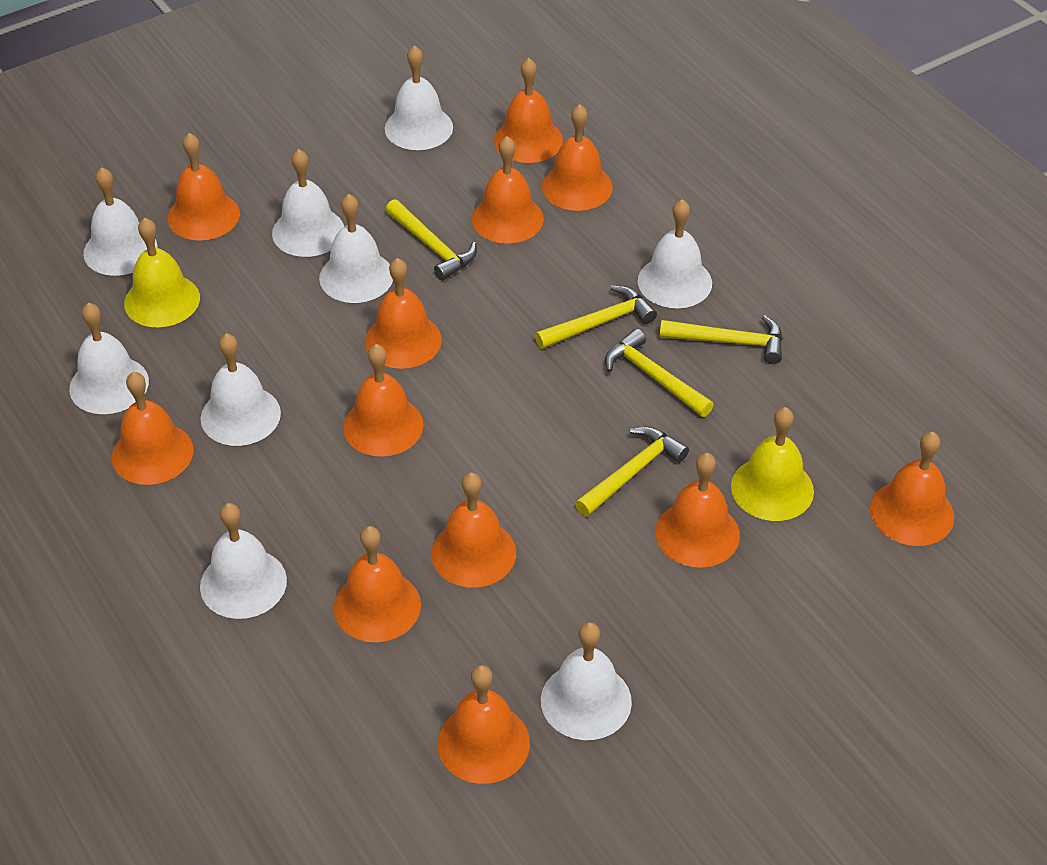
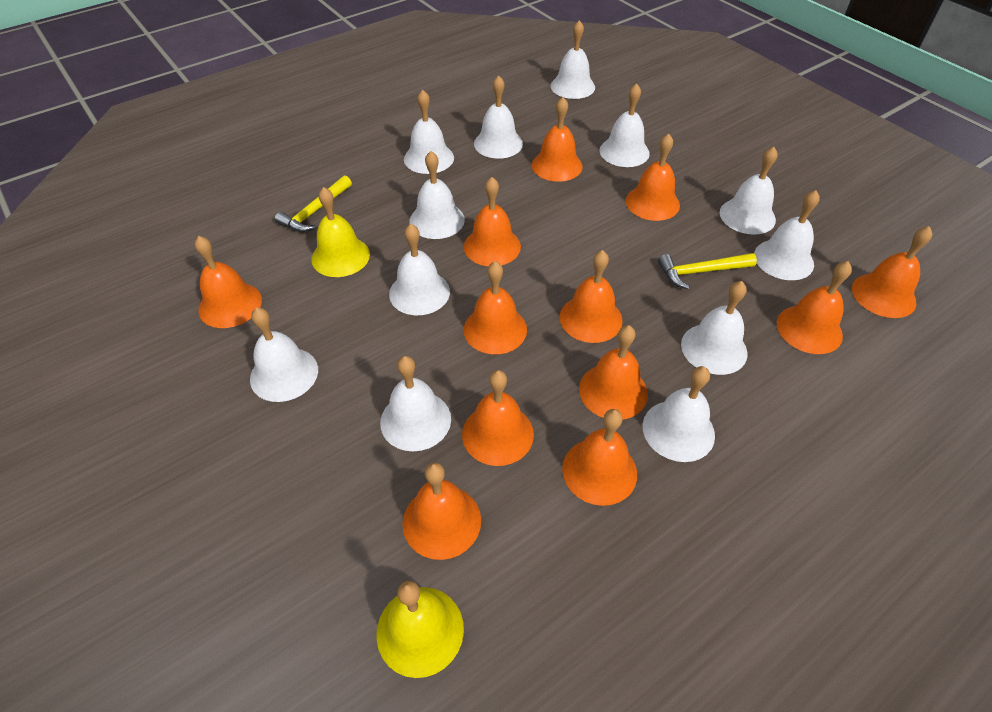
white bell: 9 -> 12
yellow hammer: 5 -> 2

